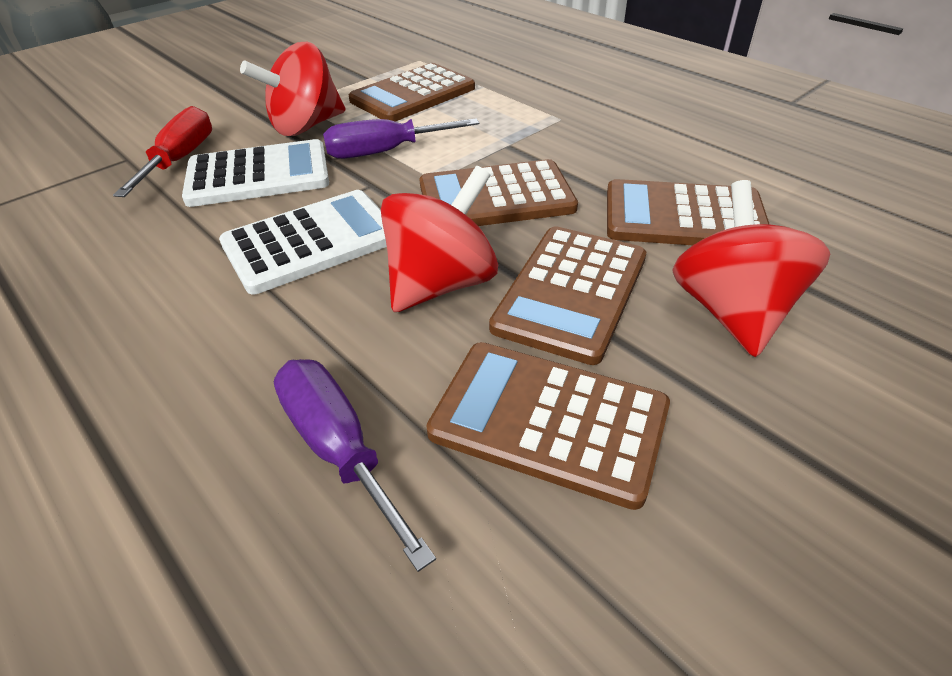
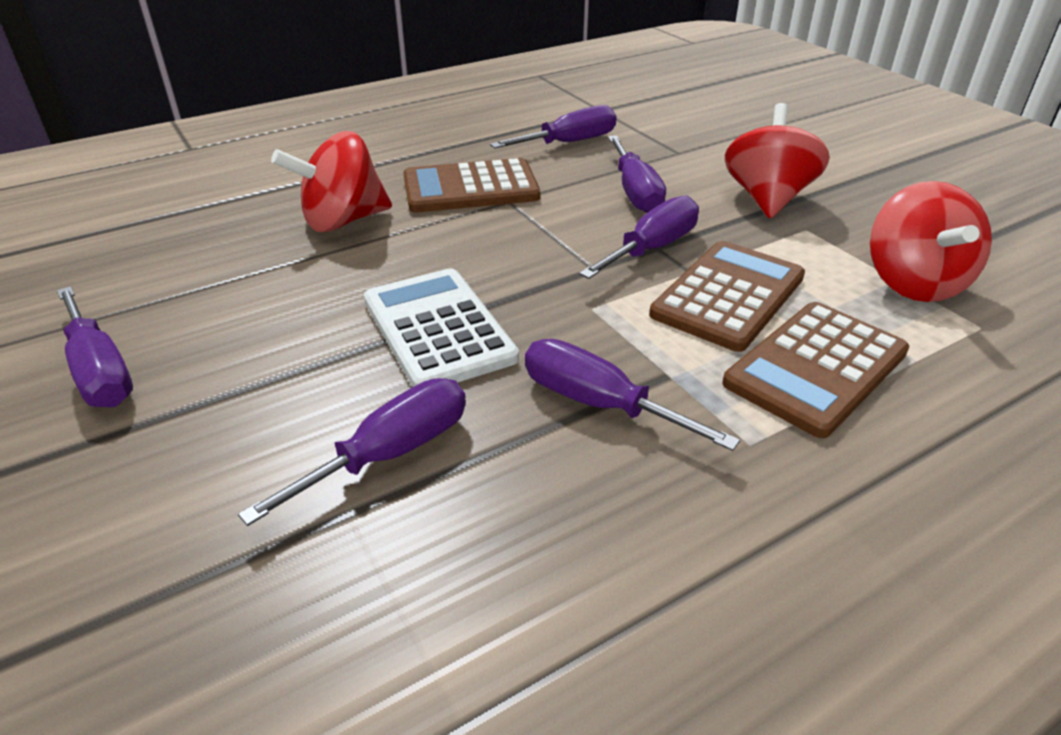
brown calculator: 5 -> 3
purple screwdriver: 2 -> 6
red screwdriver: 1 -> 0
white calculator: 2 -> 1

